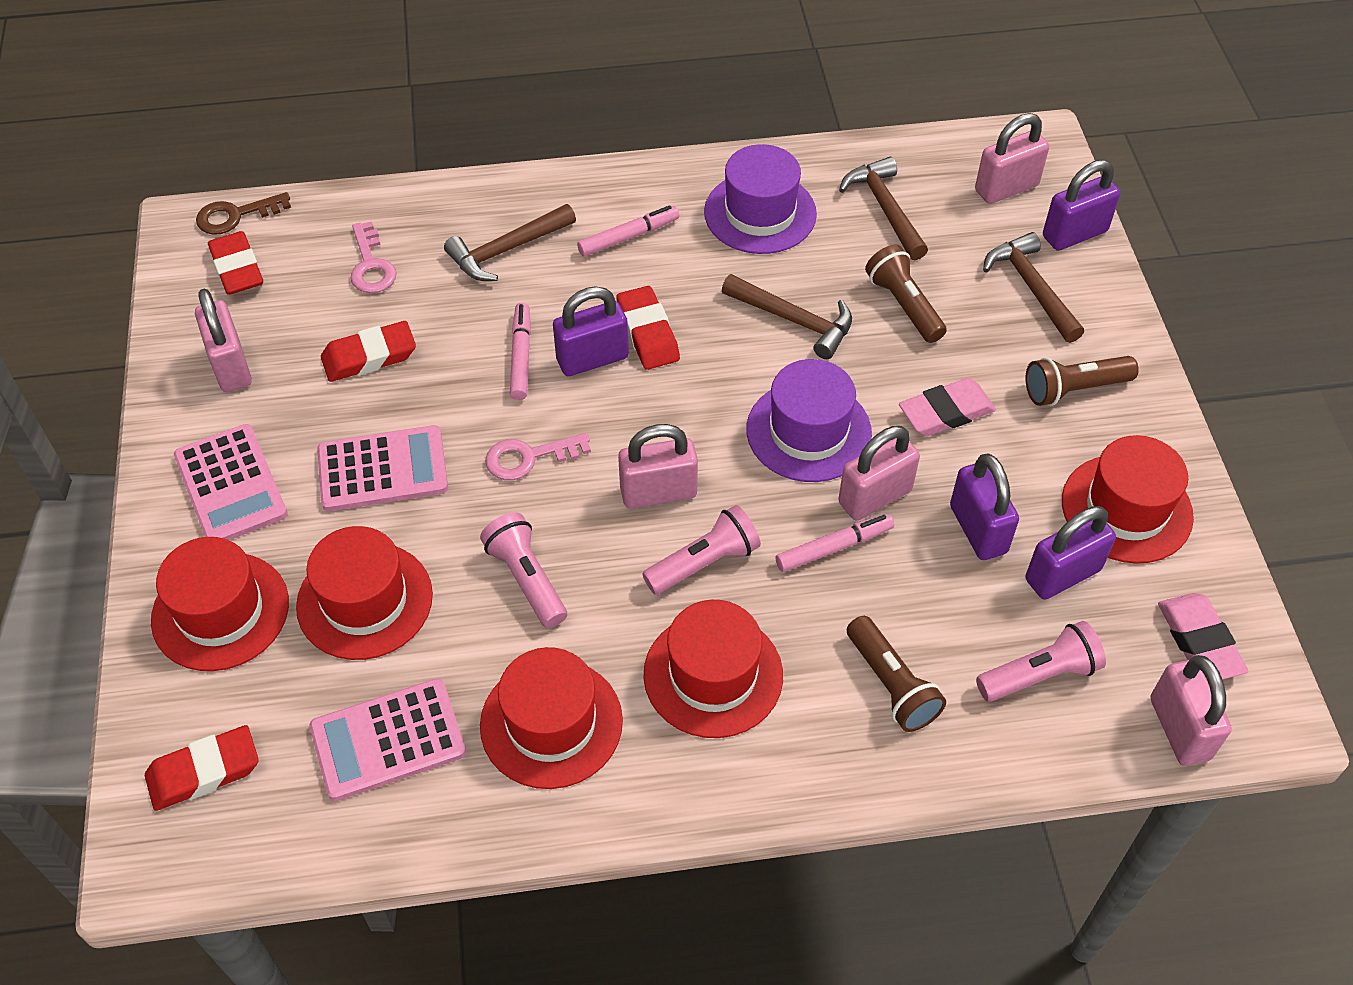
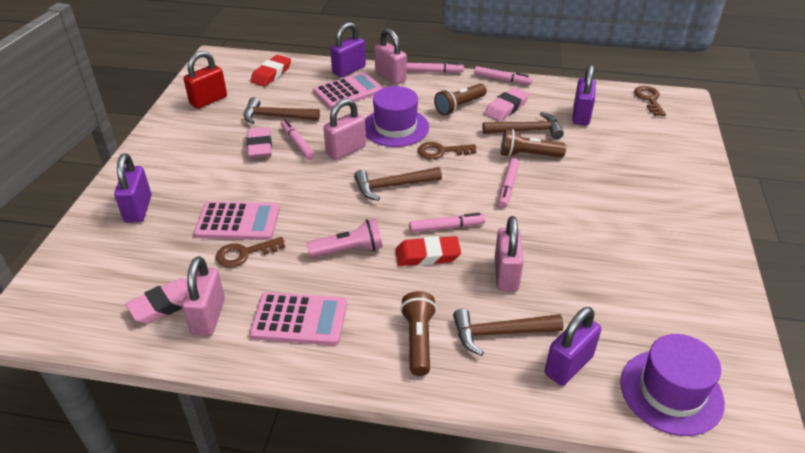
brown key: 1 -> 3
pink eraser: 2 -> 3
pink flashlight: 3 -> 1
pink key: 2 -> 0
pink marker: 3 -> 5
pink padlock: 5 -> 4
red eraser: 4 -> 2
red hat: 5 -> 0
red padlock: 0 -> 1

